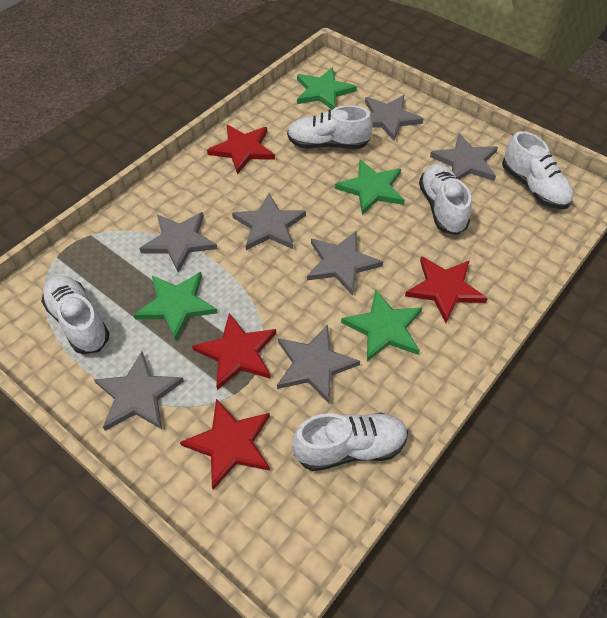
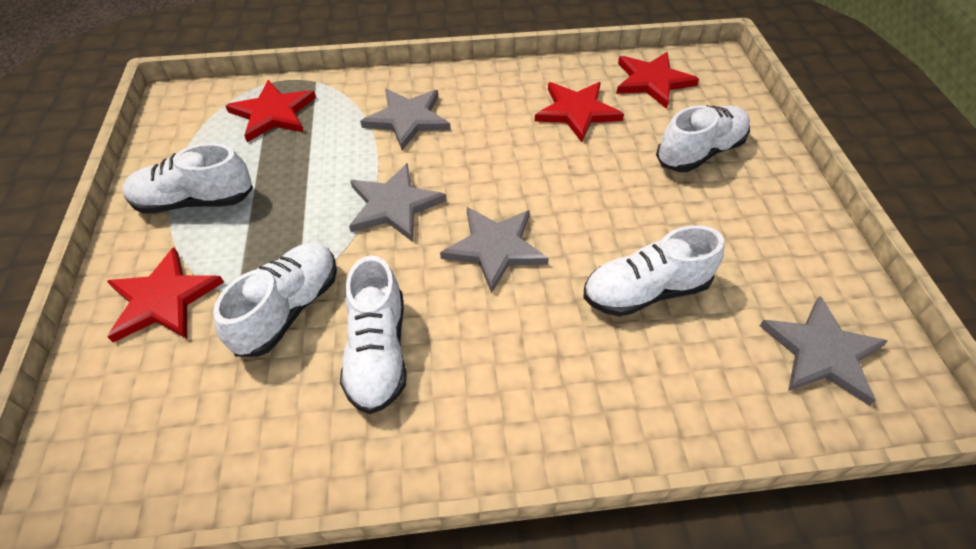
green star: 4 -> 0
grey star: 7 -> 4

